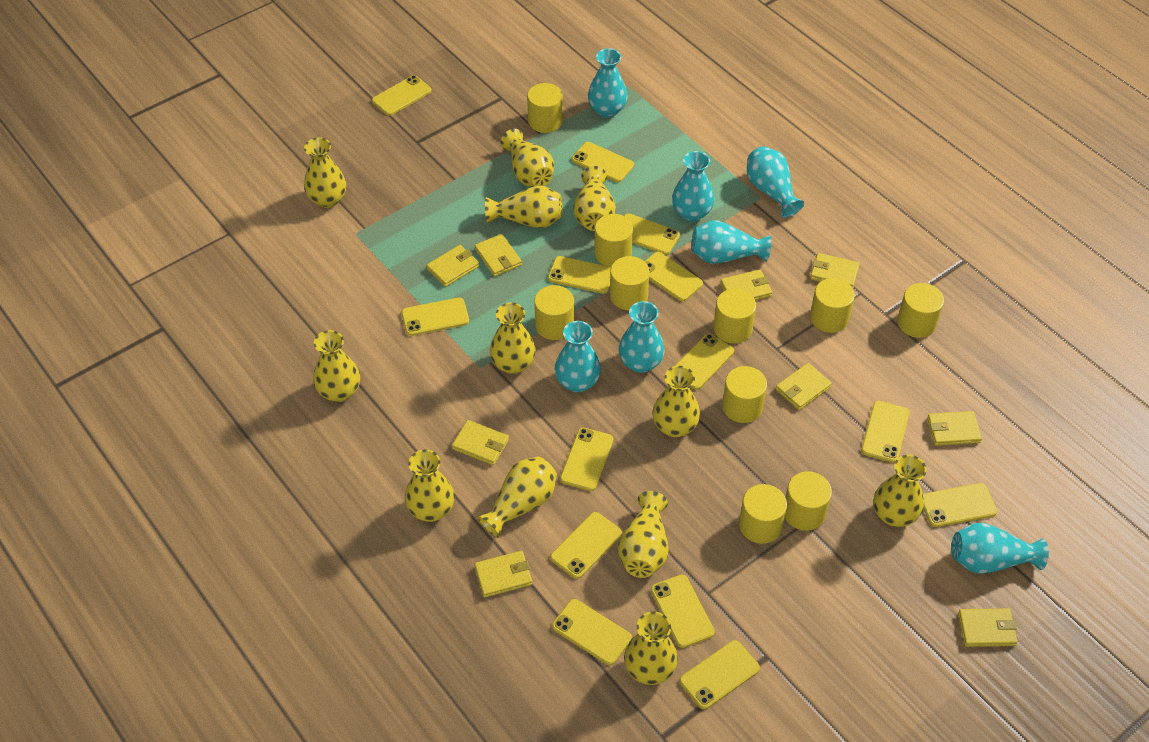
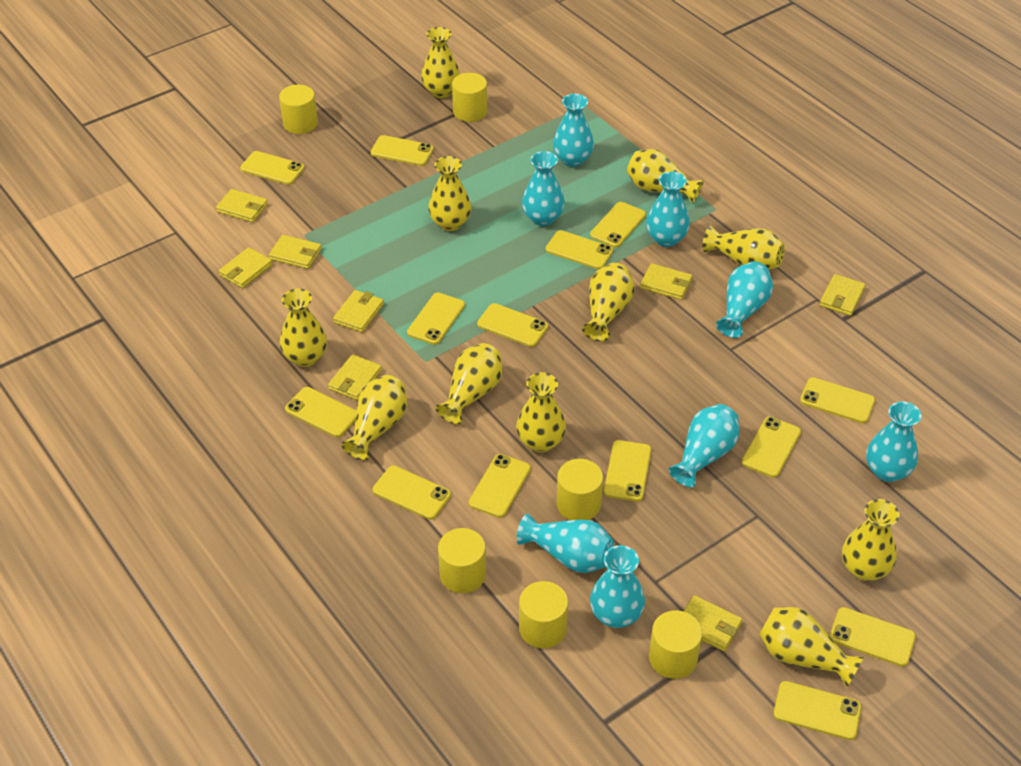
turquoise vase: 7 -> 8
yellow cylinder: 10 -> 6
yellow vase: 12 -> 11
yellow wallet: 9 -> 8

